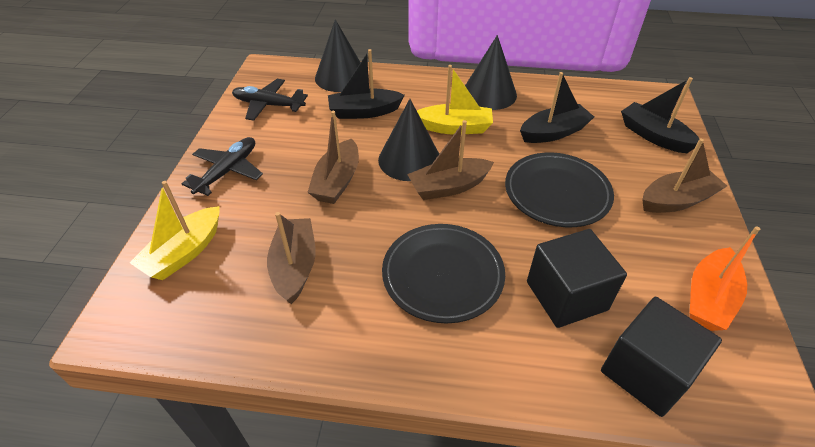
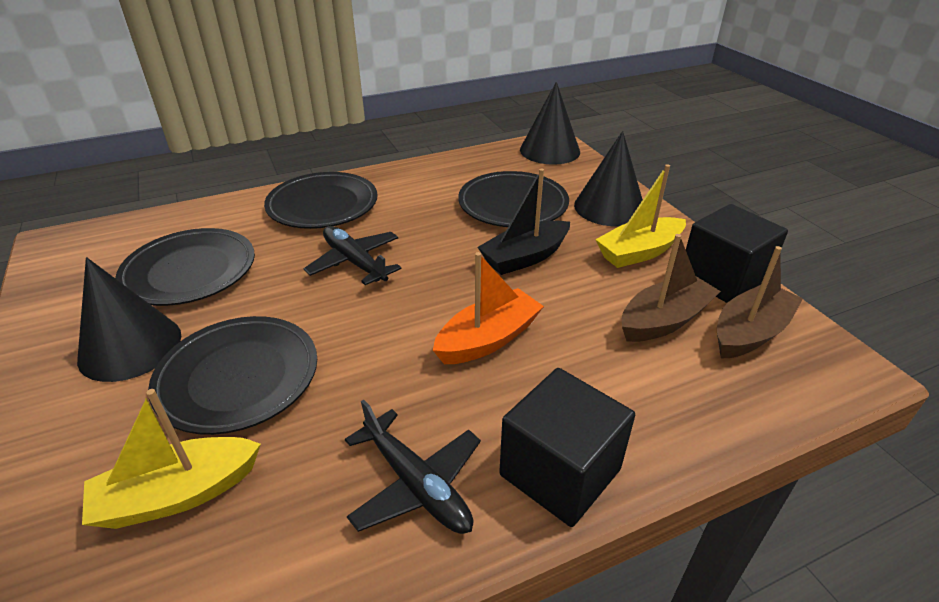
black boat: 3 -> 1
black plate: 2 -> 4
brown boat: 4 -> 2

